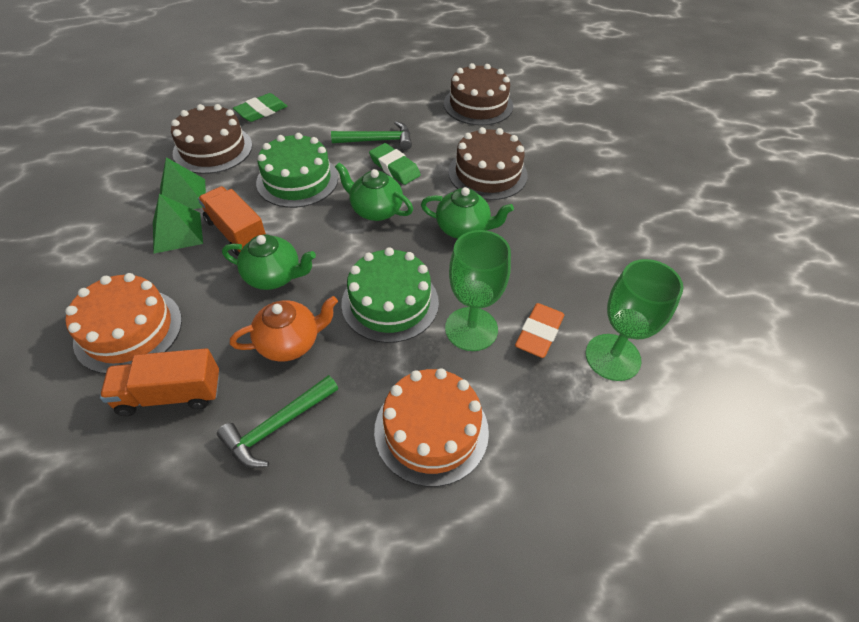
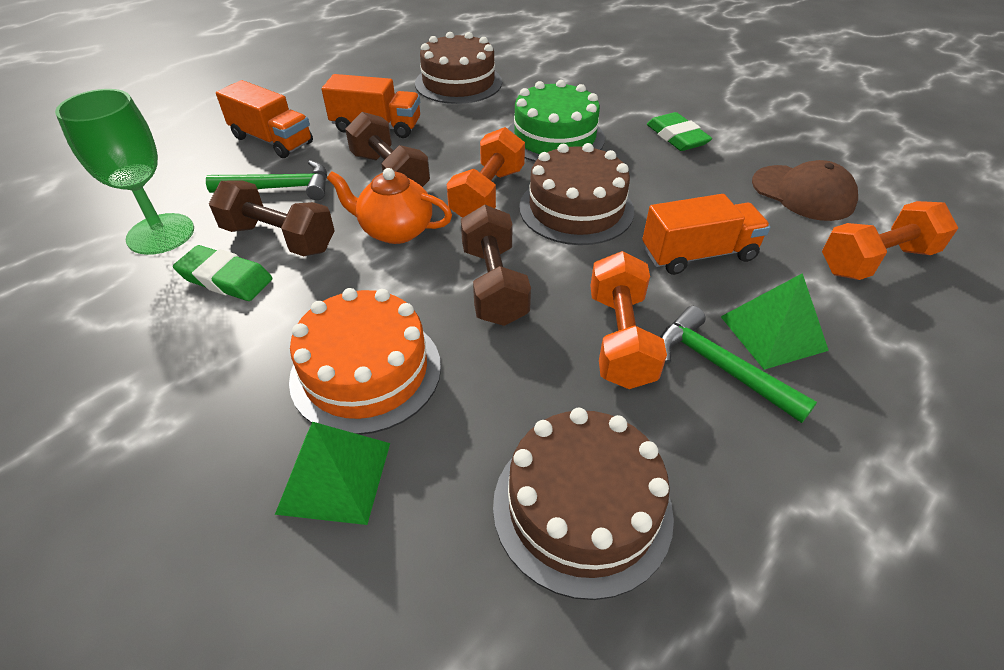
brown cap: 0 -> 1
brown dumbbell: 0 -> 3
green cake: 2 -> 1
green goblet: 2 -> 1
green teapot: 3 -> 0
orange cake: 2 -> 1
orange dumbbell: 0 -> 3
orange eraser: 1 -> 0
orange truck: 2 -> 3

